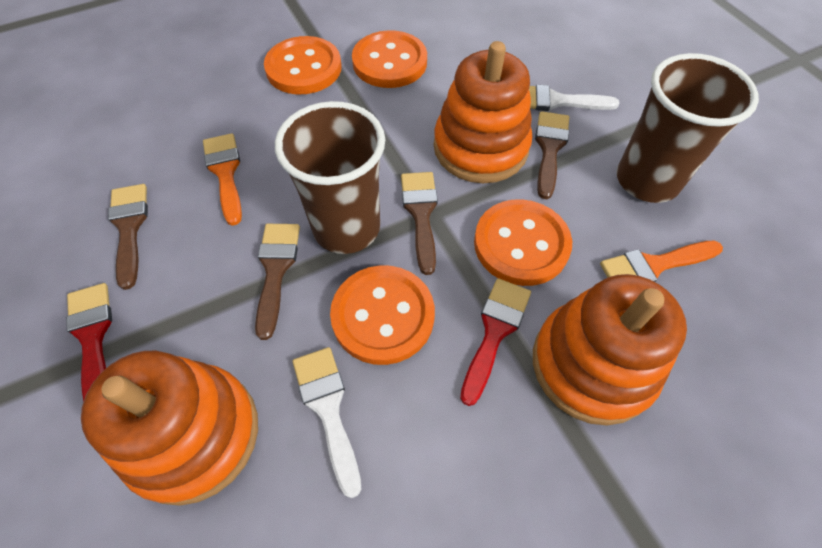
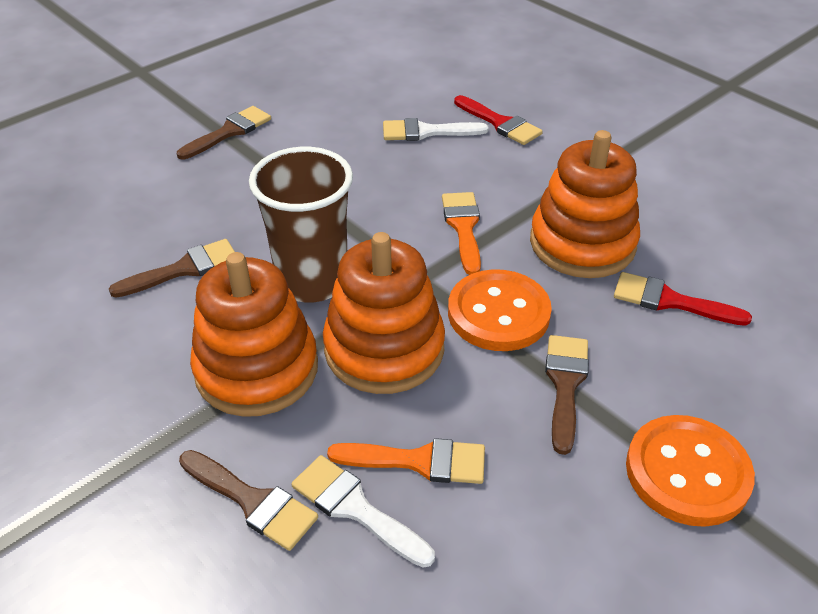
brown cup: 2 -> 1
orange button: 4 -> 2

